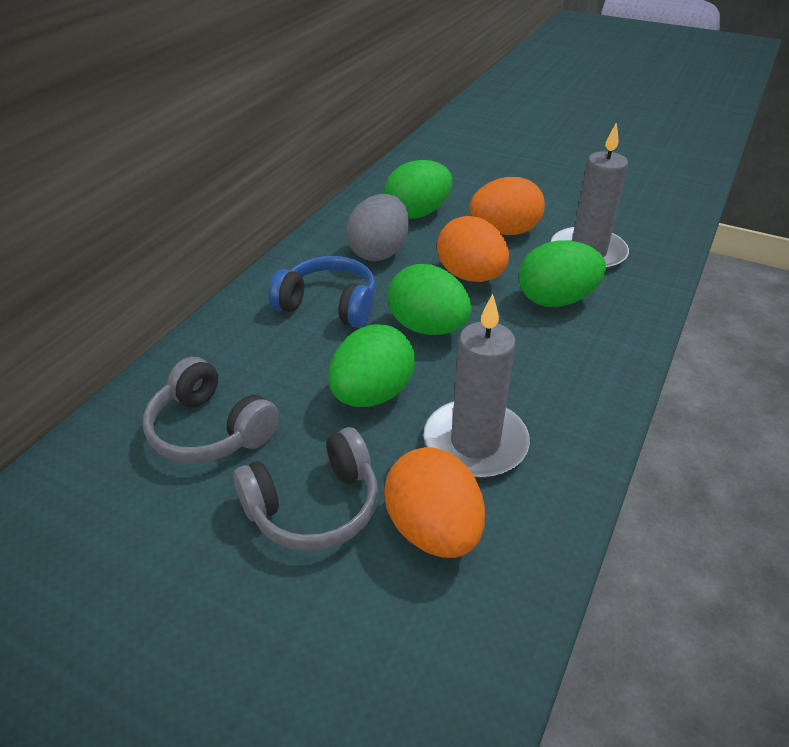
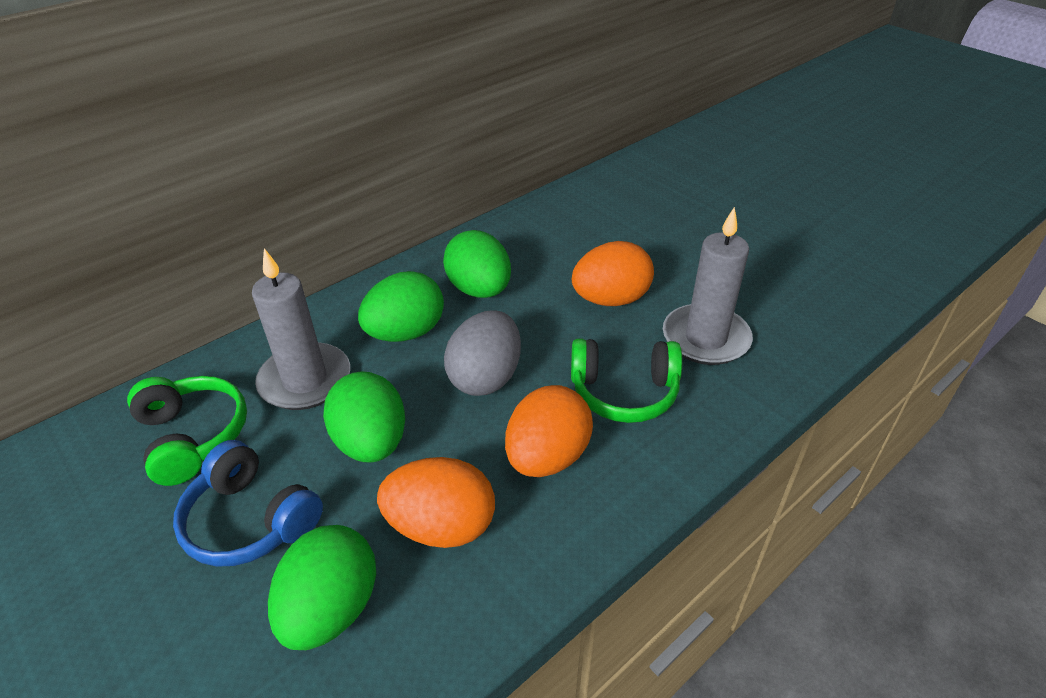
green headphones: 0 -> 2
grey headphones: 2 -> 0

